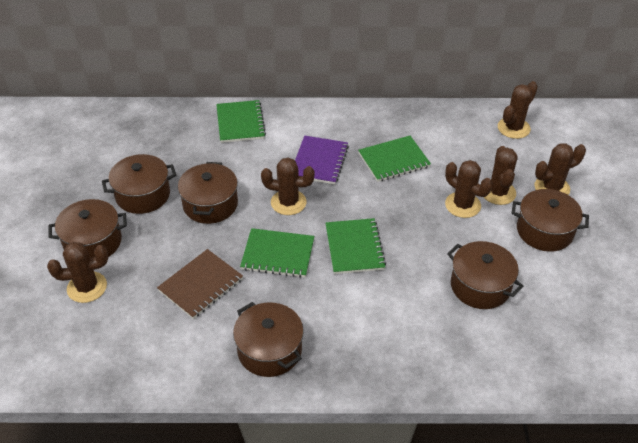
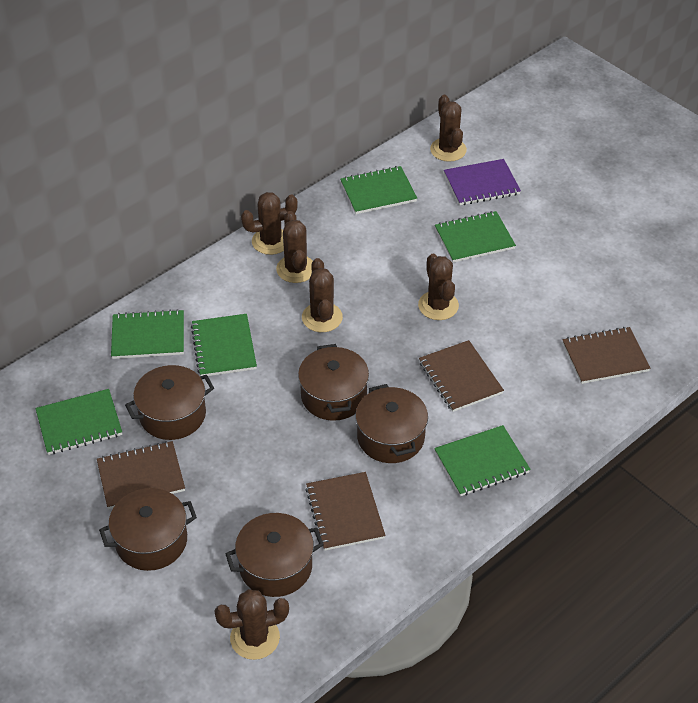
brown notebook: 1 -> 4
brown pot: 6 -> 5
green notebook: 4 -> 6

